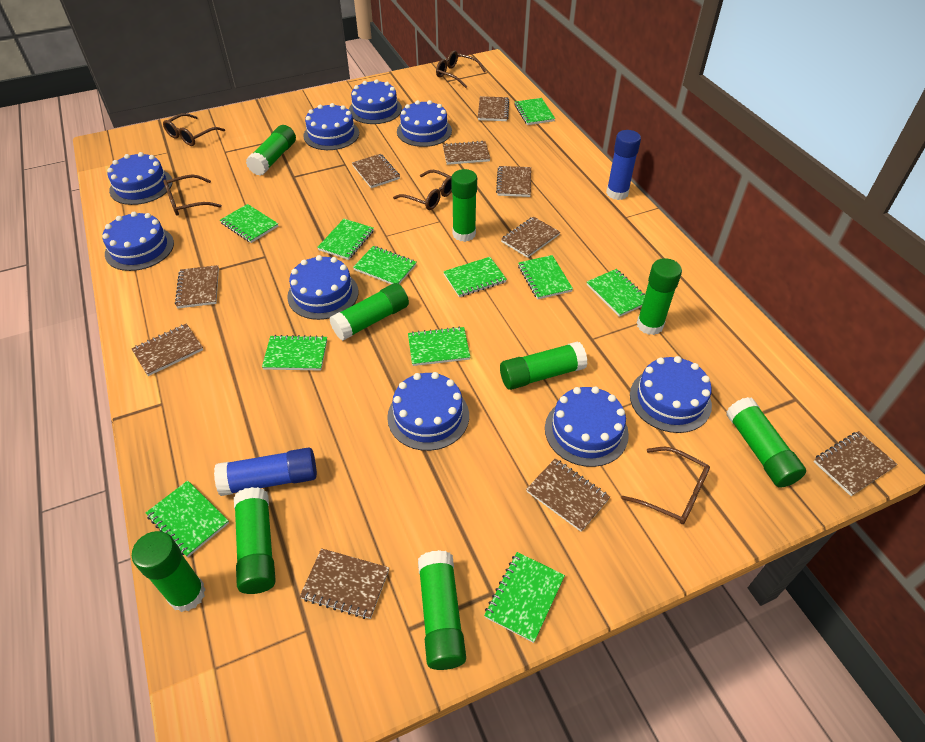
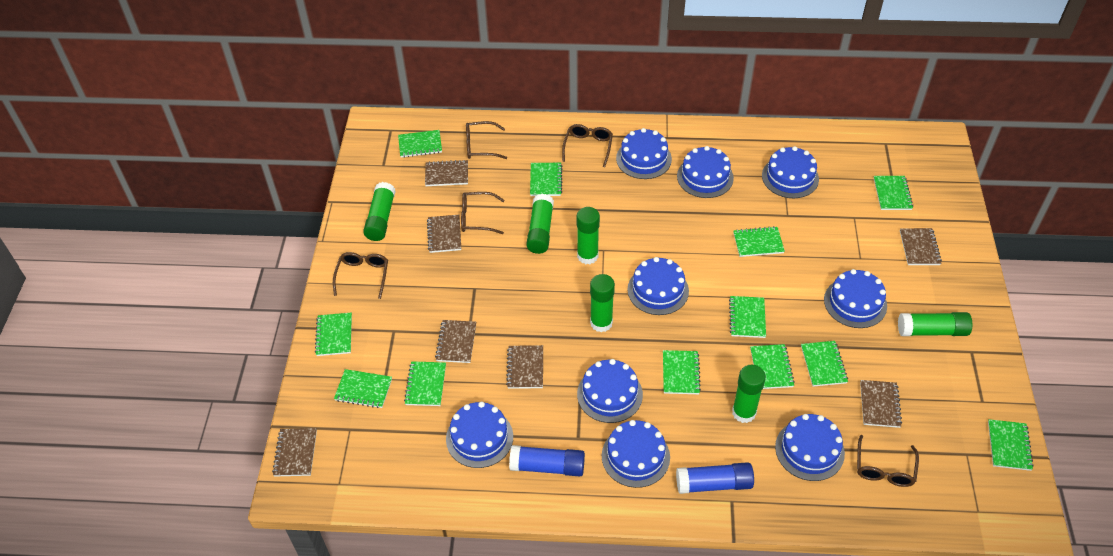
brown notebook: 10 -> 7
green glue stick: 9 -> 6
green notebook: 11 -> 12

